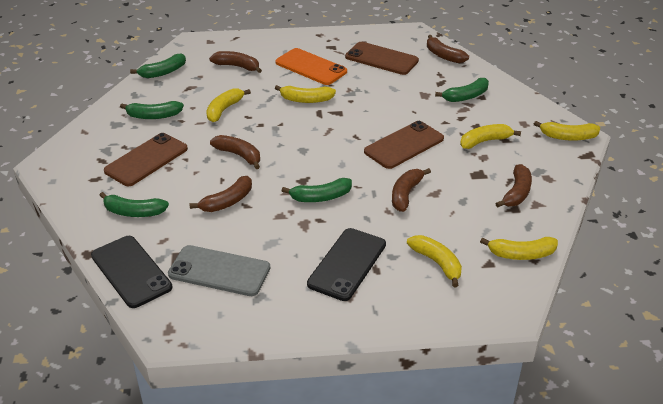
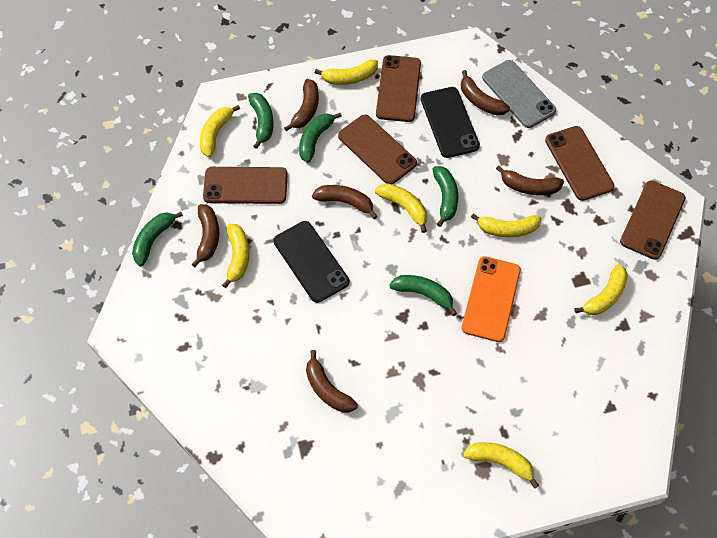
brown phone: 3 -> 5
yellow banana: 6 -> 7

